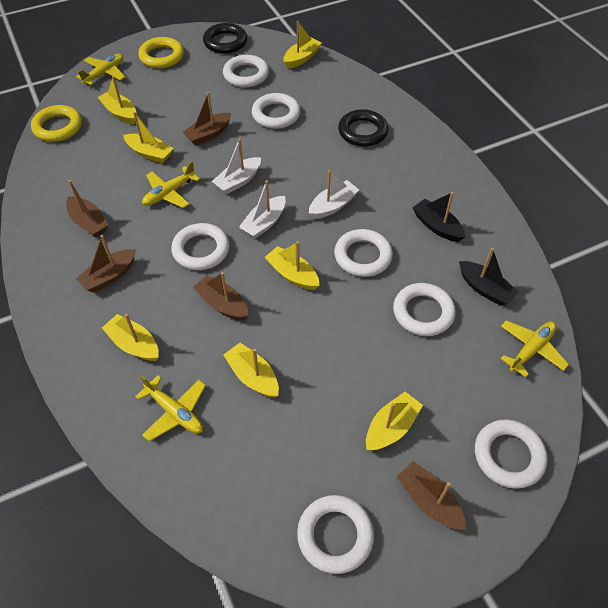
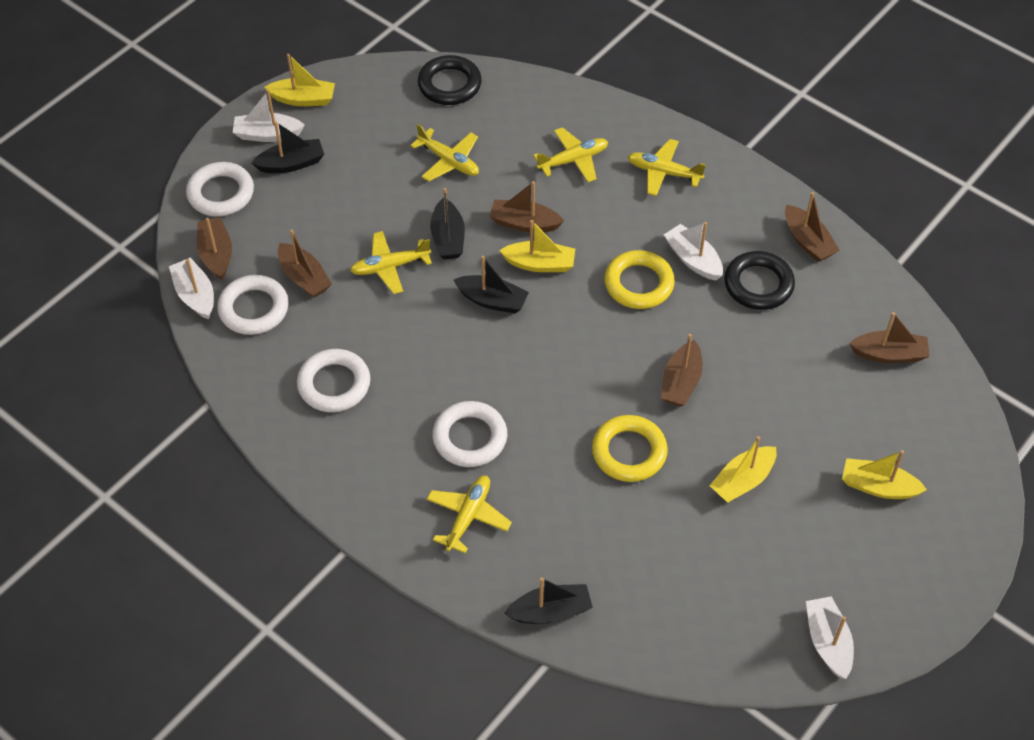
black boat: 2 -> 4
brown boat: 5 -> 6
white boat: 3 -> 4
white ring: 7 -> 4
yellow boat: 7 -> 4
yellow plane: 4 -> 5

